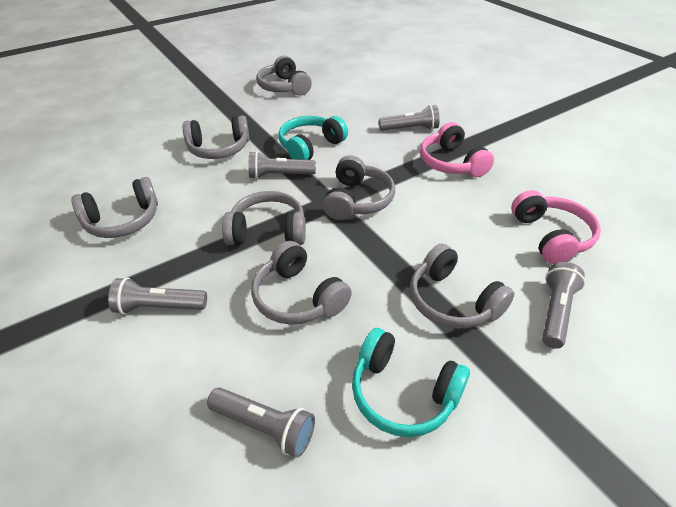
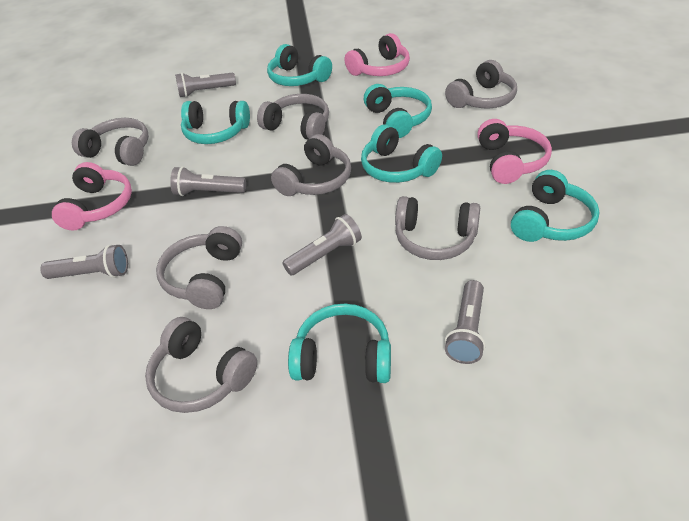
pink headphones: 2 -> 3
turquoise headphones: 2 -> 6

